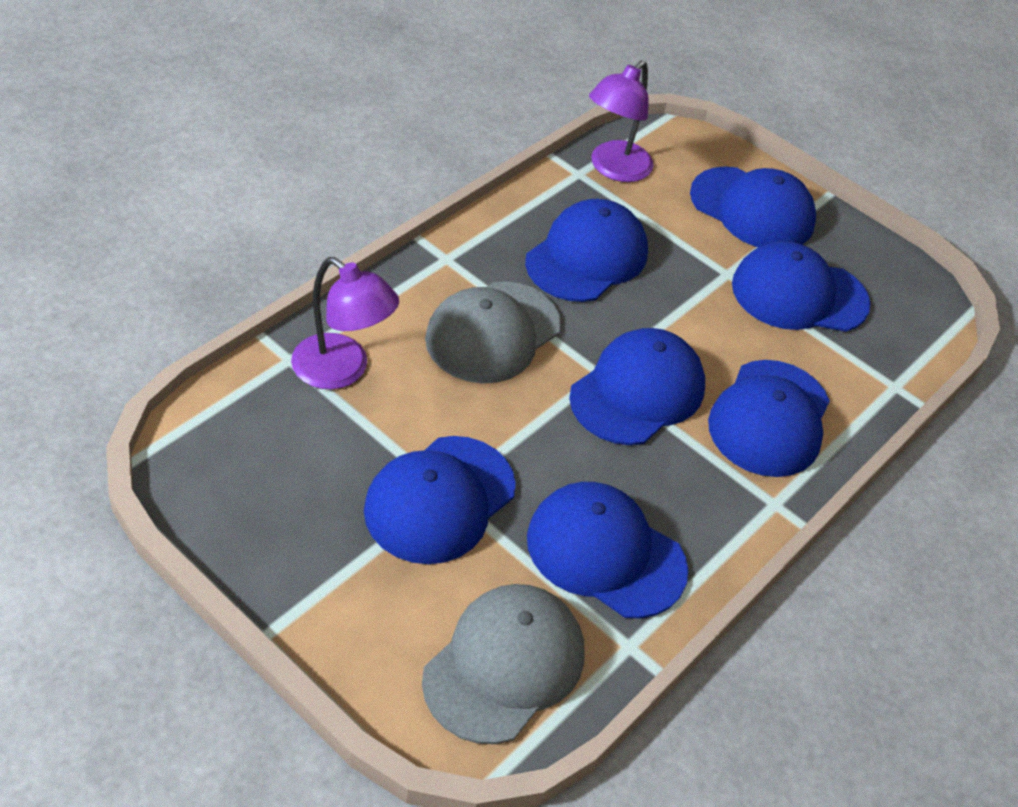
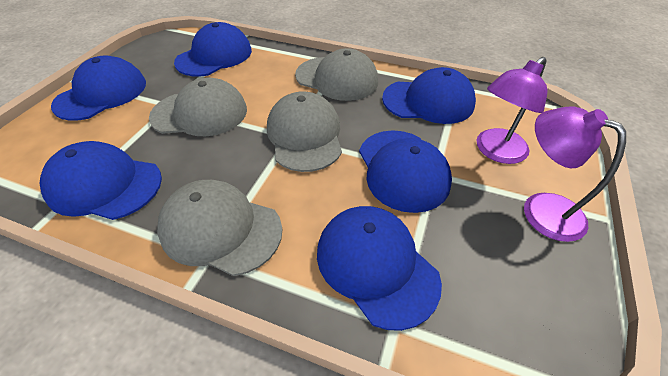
blue cap: 7 -> 6
grey cap: 2 -> 4

